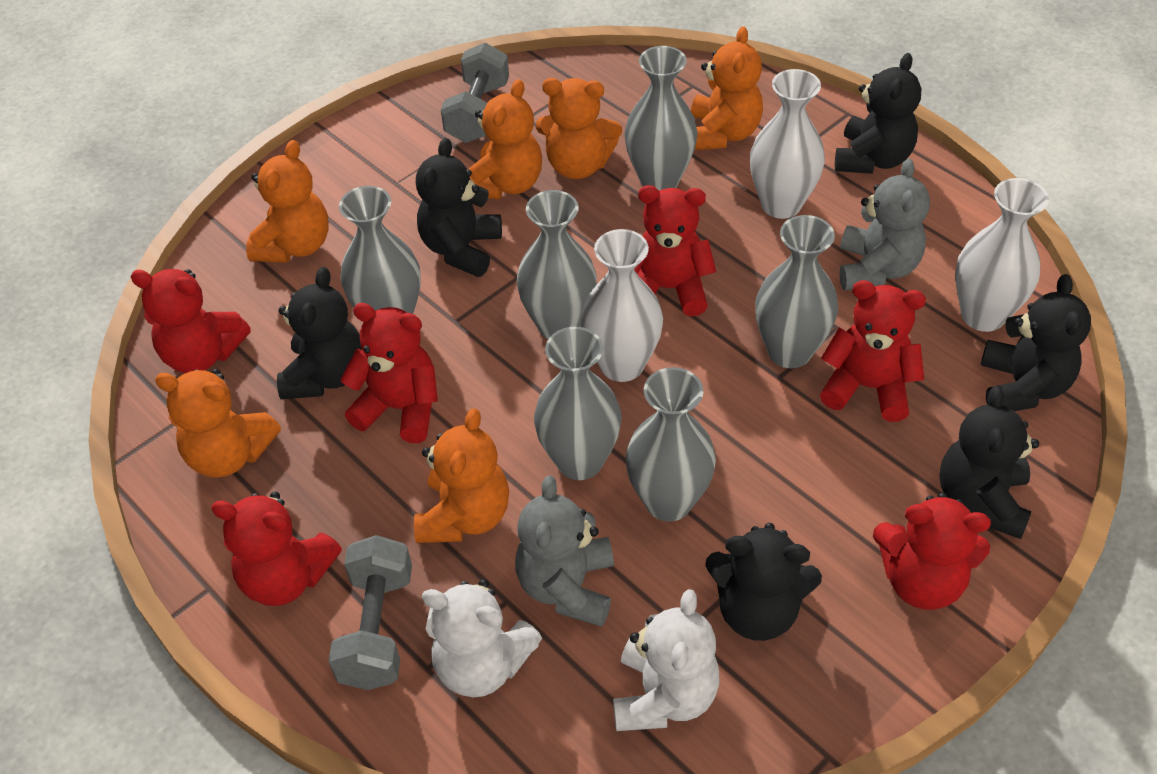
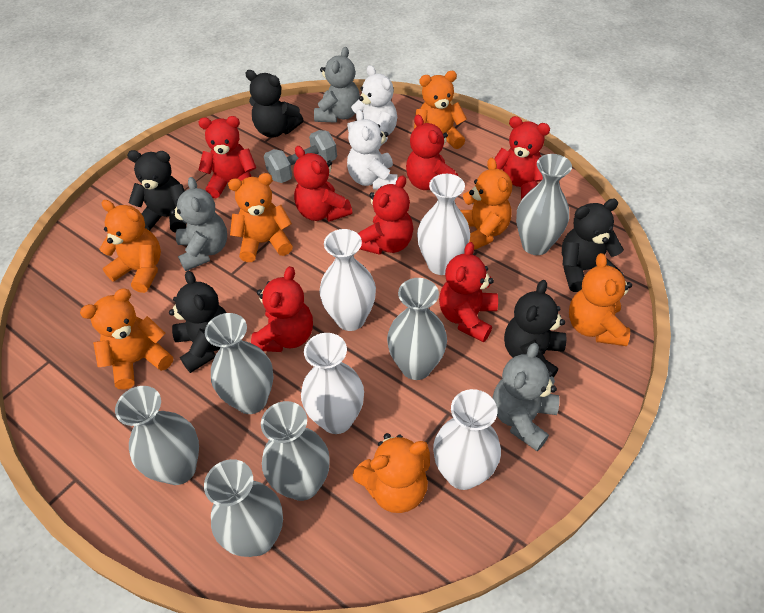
black teddy bear: 6 -> 5
grey dumbbell: 2 -> 1
grey teddy bear: 2 -> 3
orange teddy bear: 6 -> 7
red teddy bear: 6 -> 7
white vase: 3 -> 4

